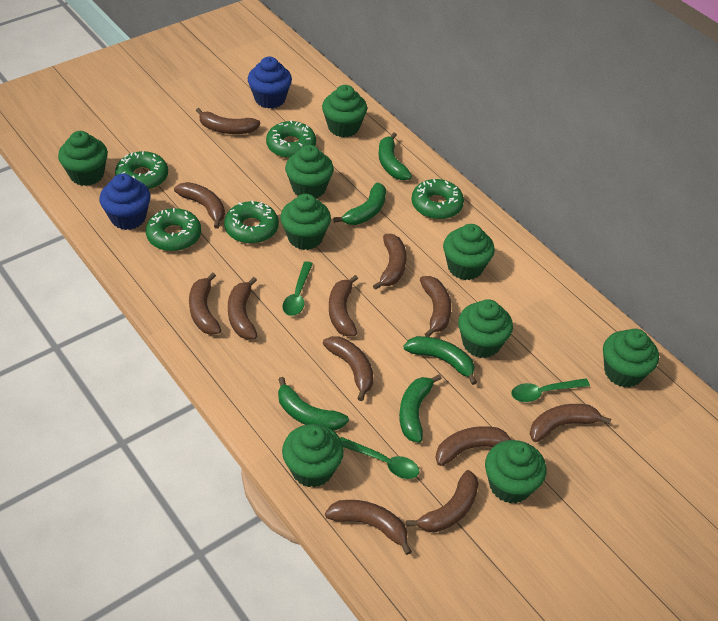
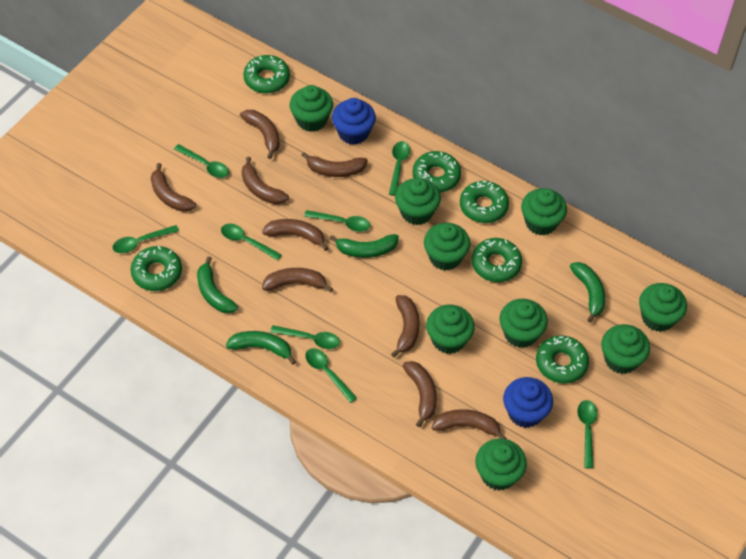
brown banana: 12 -> 9
green banana: 5 -> 4
green donut: 5 -> 6
green spoon: 3 -> 8

